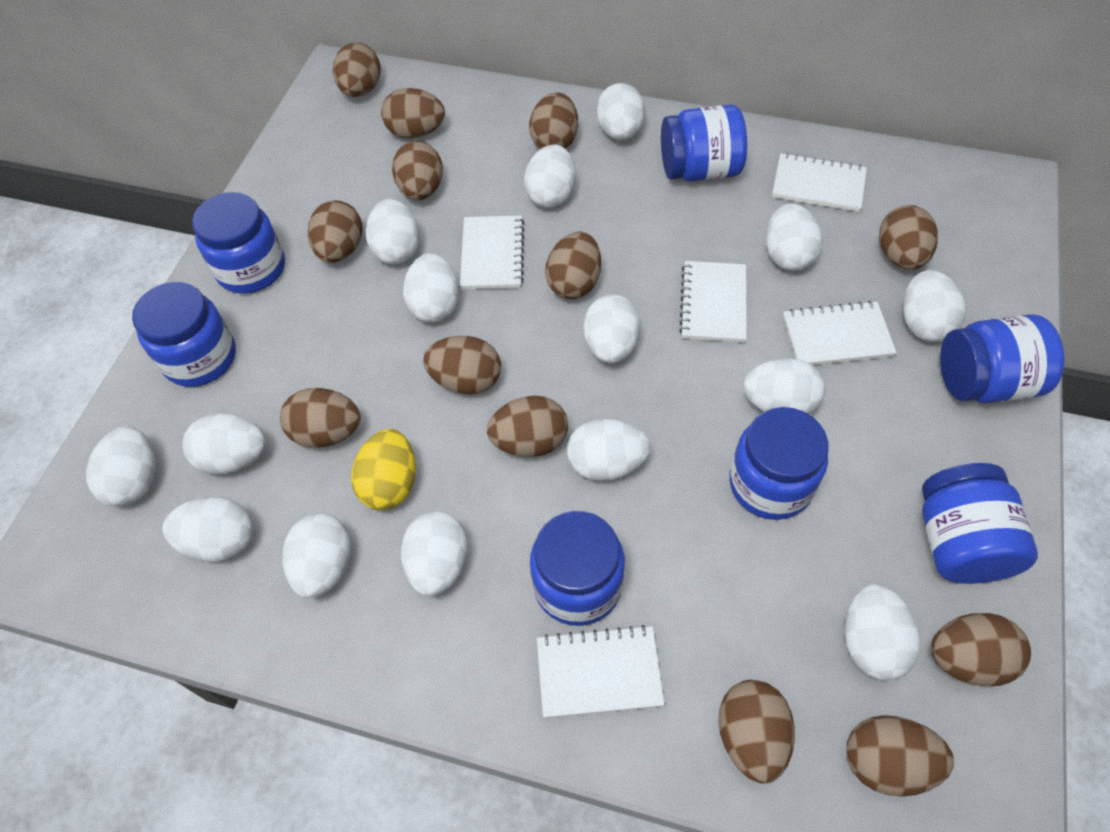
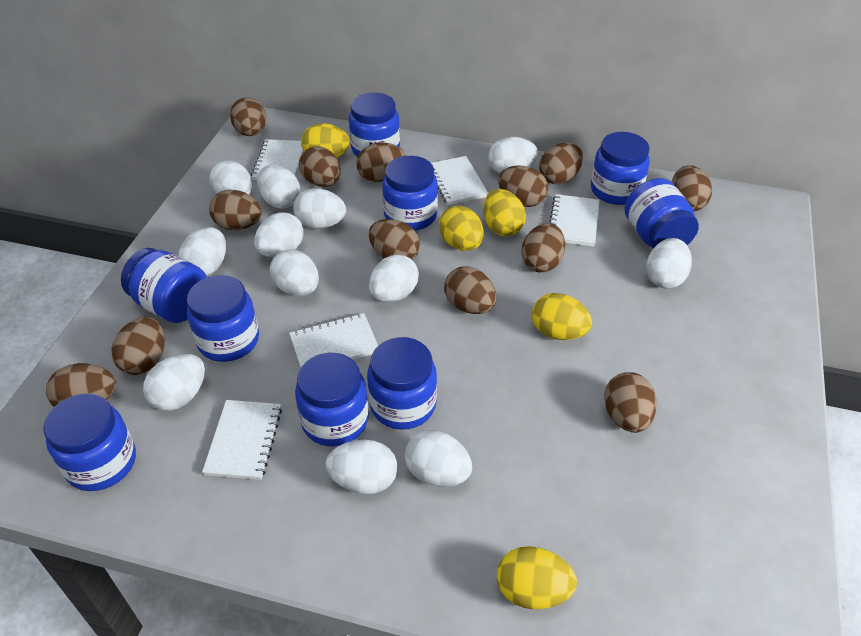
blue jar: 7 -> 9
white egg: 15 -> 12
yellow egg: 1 -> 5

